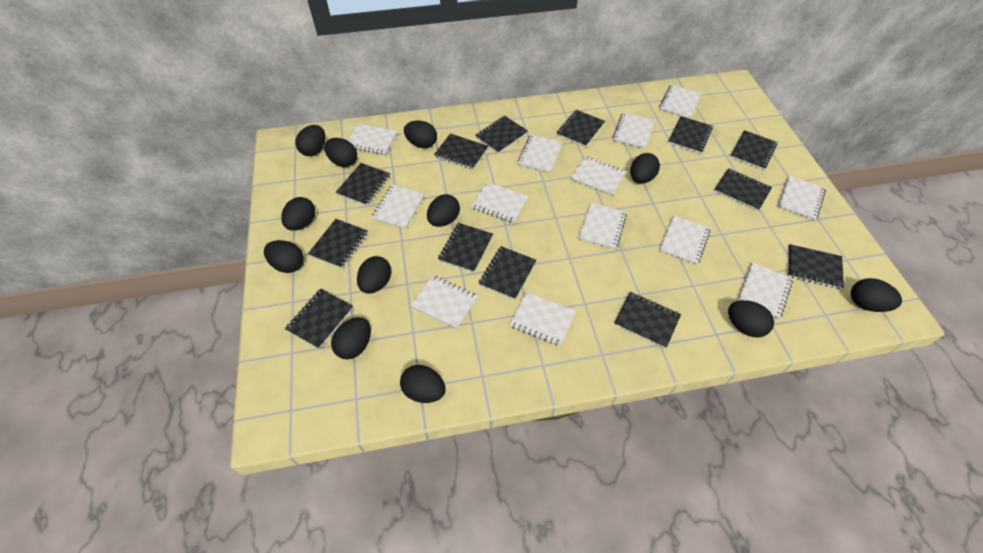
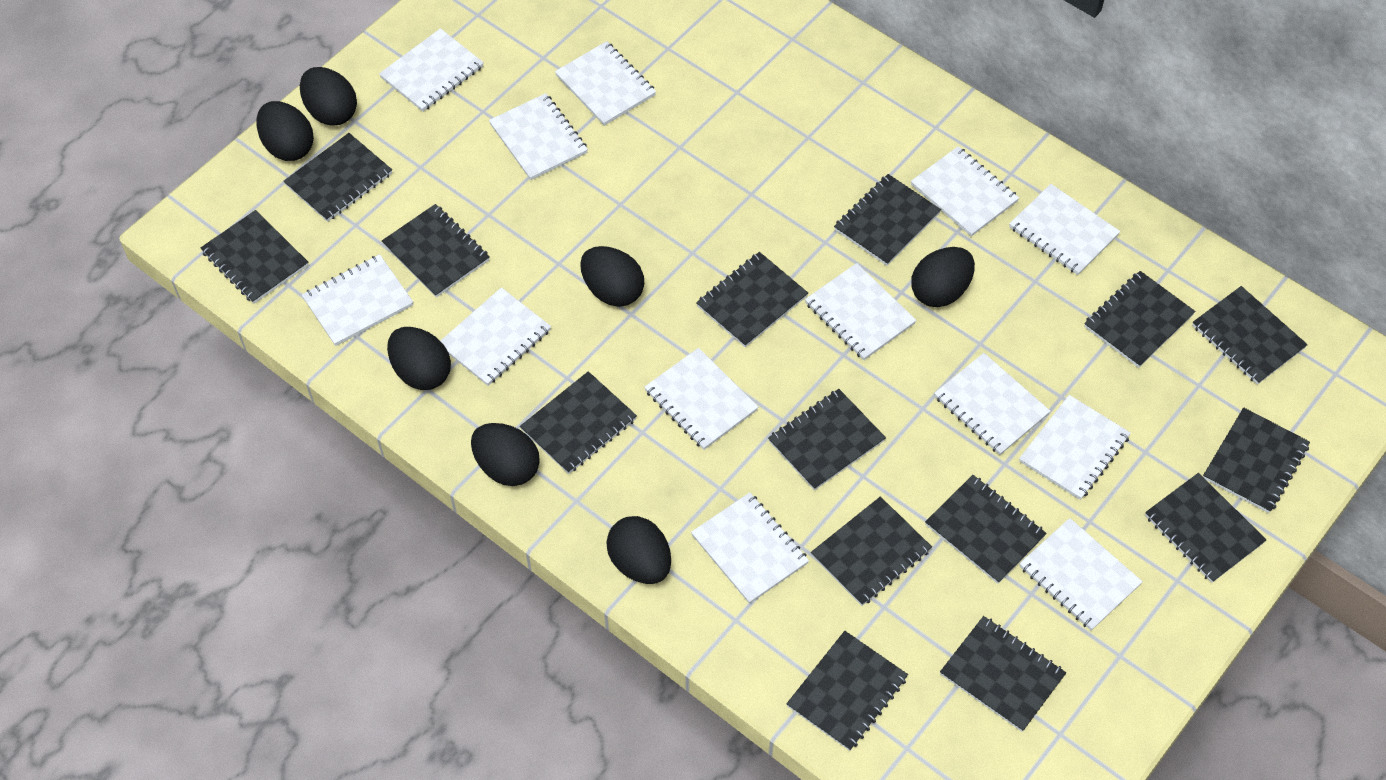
black egg: 12 -> 7
black notebook: 13 -> 15

